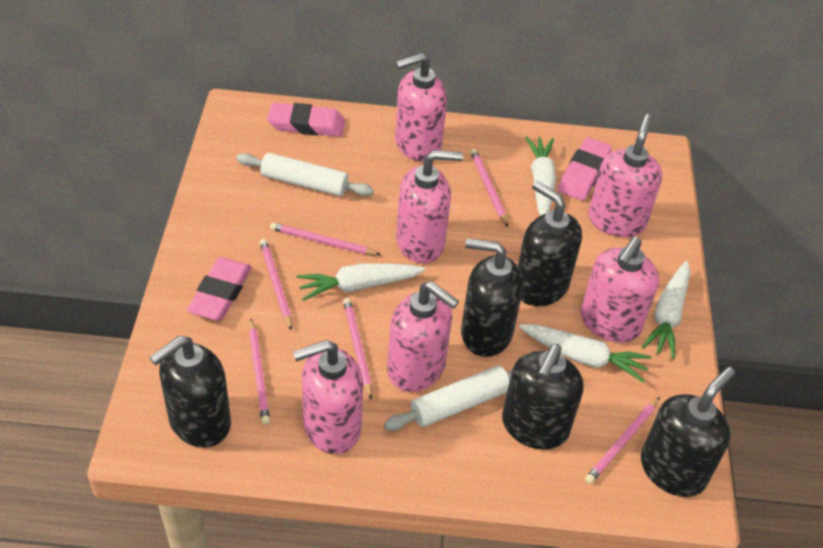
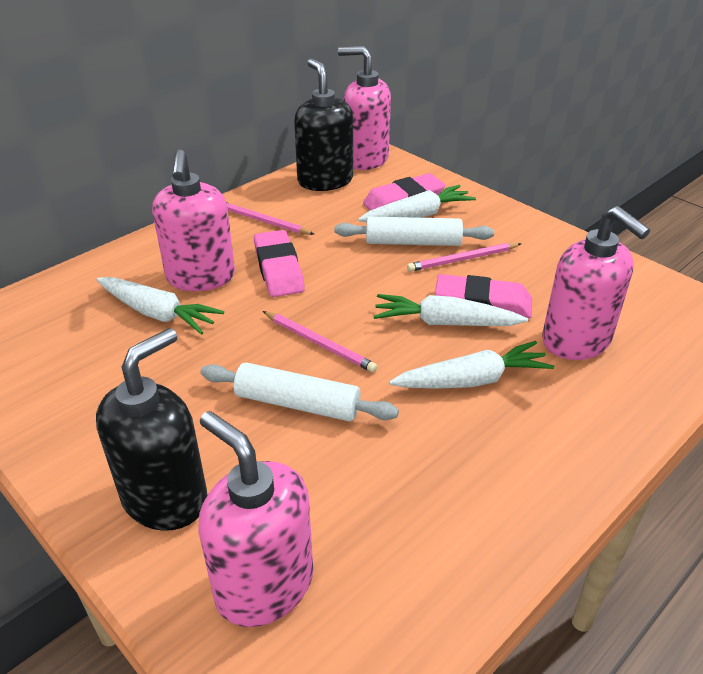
black soap dispenser: 5 -> 2
pink pencil: 6 -> 3
pink soap dispenser: 6 -> 4

